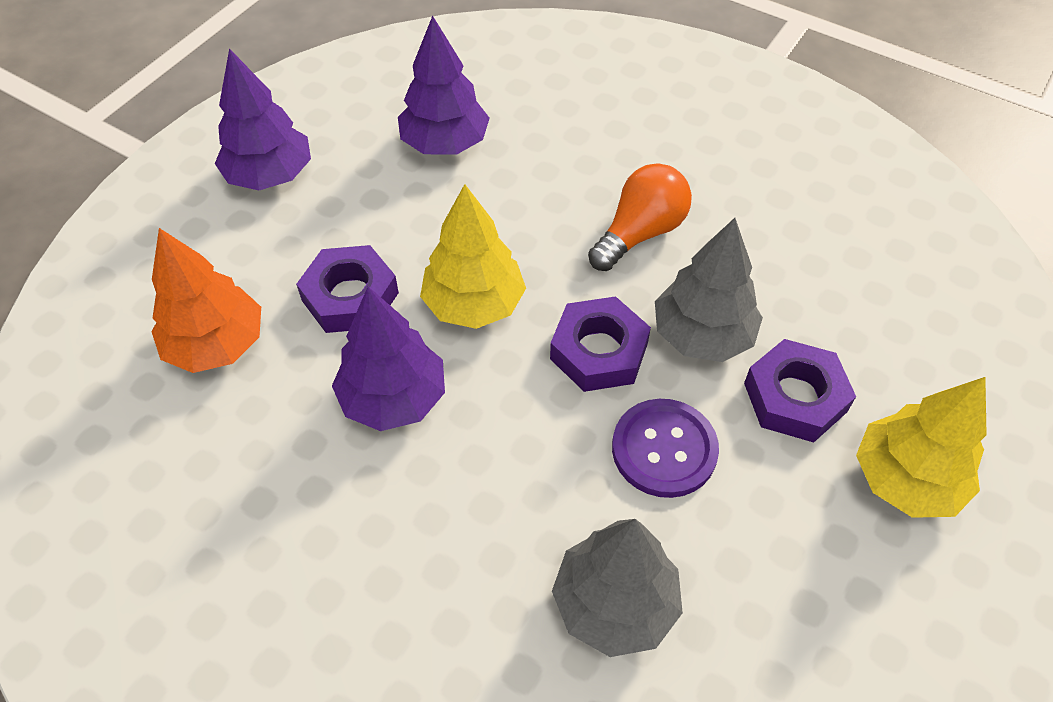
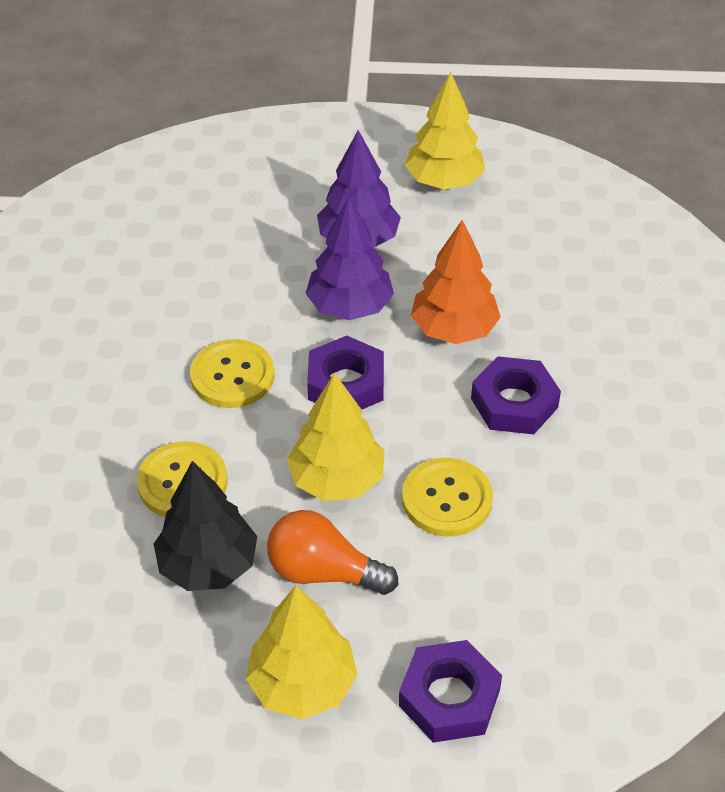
black tree: 0 -> 1
grey tree: 2 -> 0
purple button: 1 -> 0
purple tree: 3 -> 2
yellow button: 0 -> 3
yellow tree: 2 -> 3

